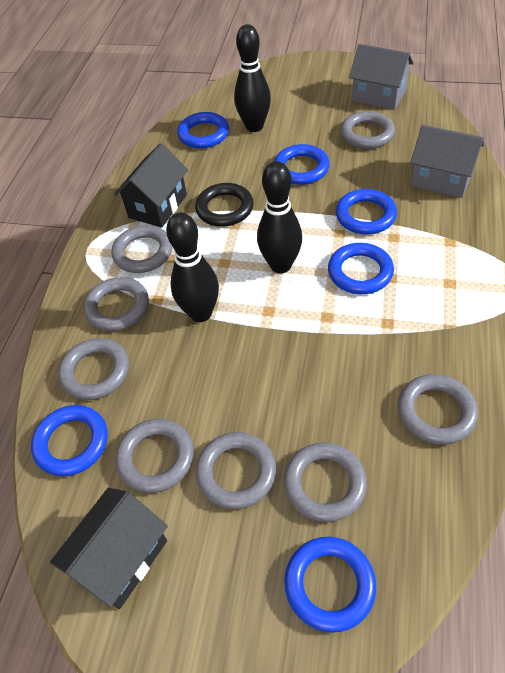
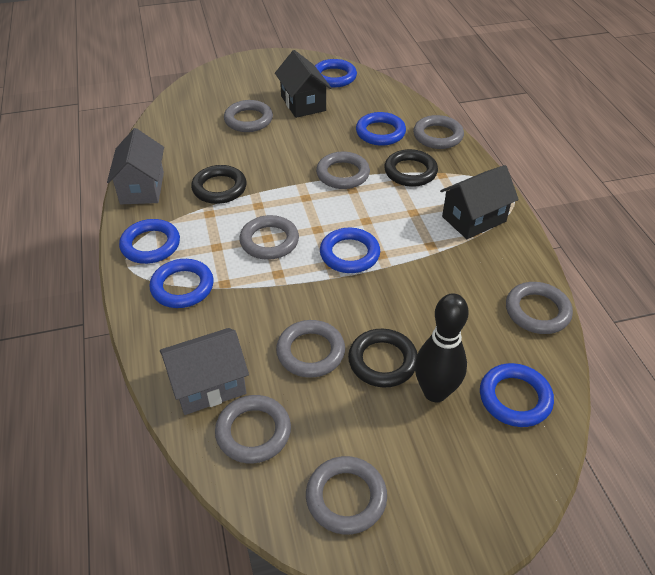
black bowling pin: 3 -> 1
black ring: 1 -> 3

